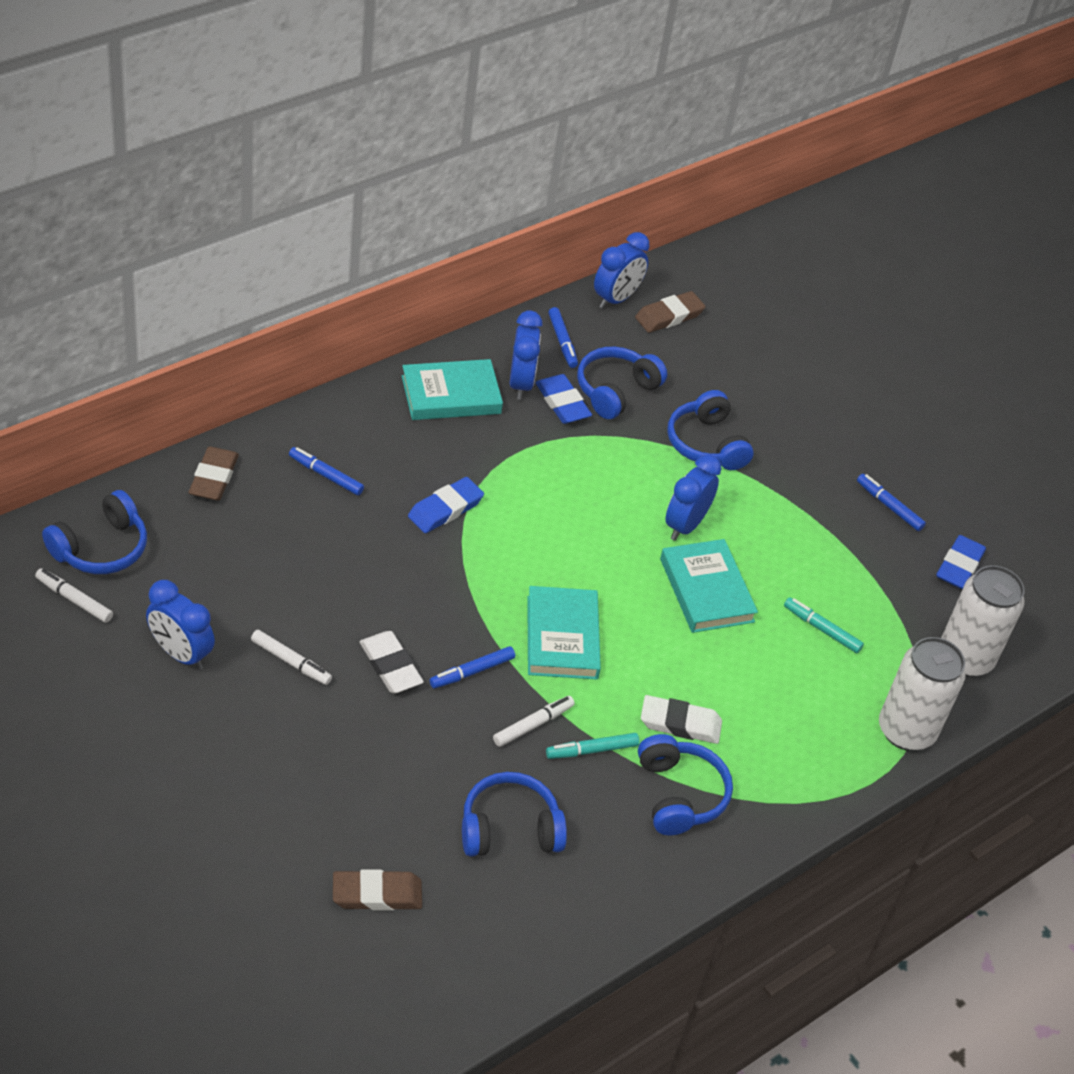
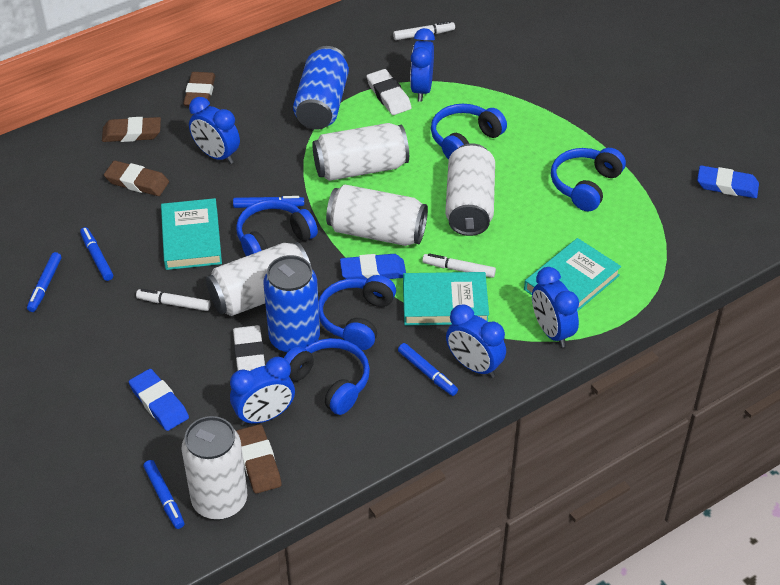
blue can: 0 -> 2
blue clock: 4 -> 5
blue marker: 4 -> 5
brown eraser: 3 -> 4
turquoise marker: 2 -> 0
white can: 2 -> 5

